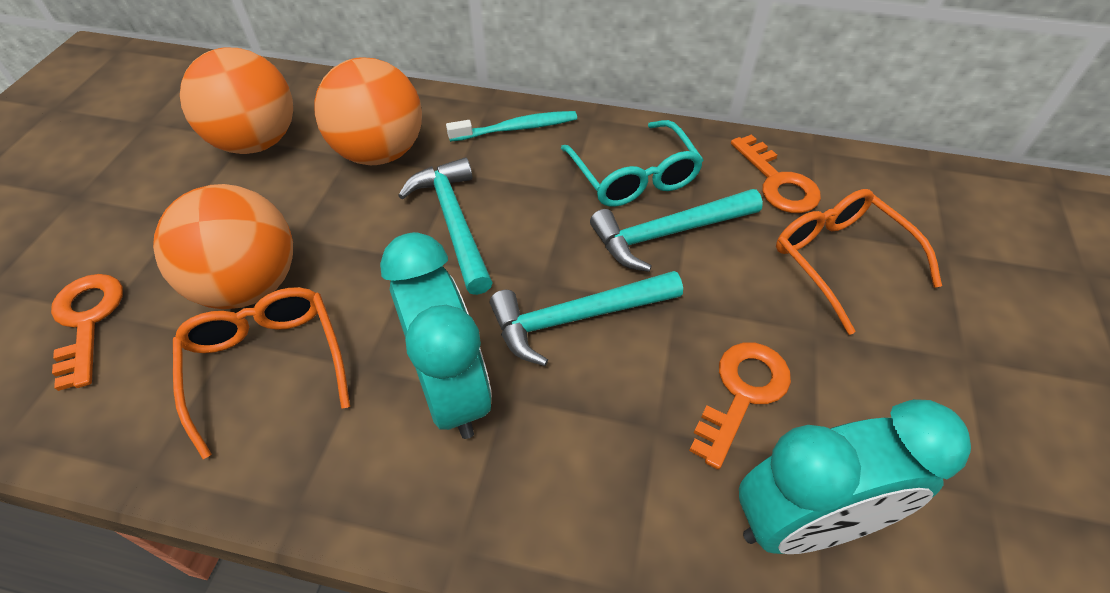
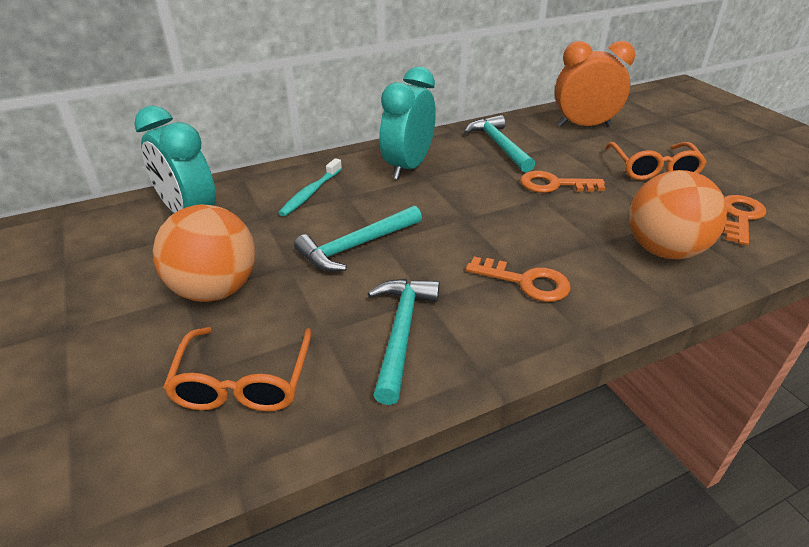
orange ball: 3 -> 2
orange clock: 0 -> 1
turquoise glasses: 1 -> 0

